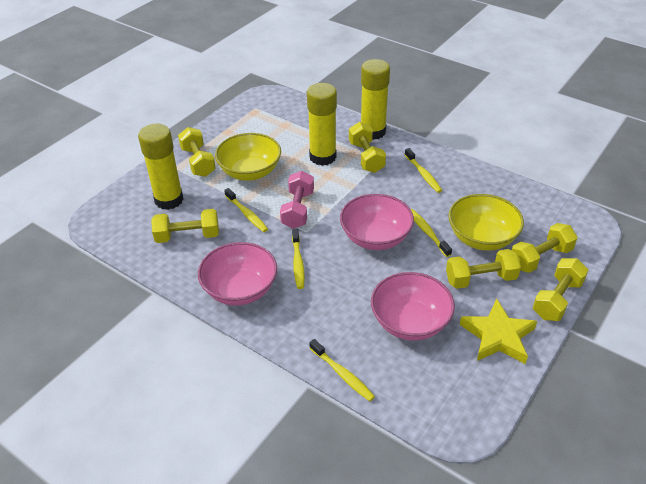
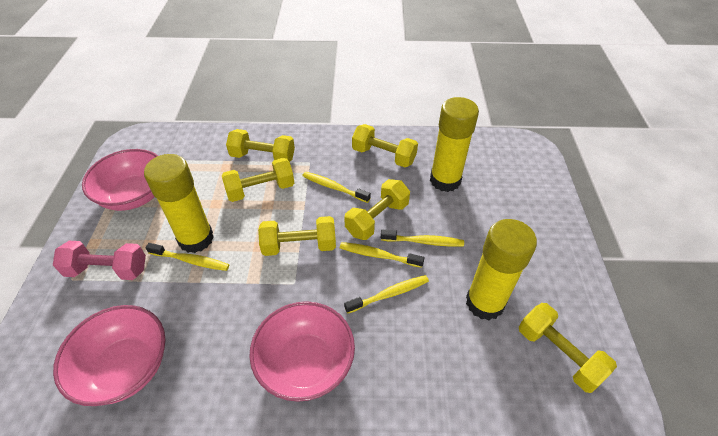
yellow bowl: 2 -> 0
yellow star: 1 -> 0

